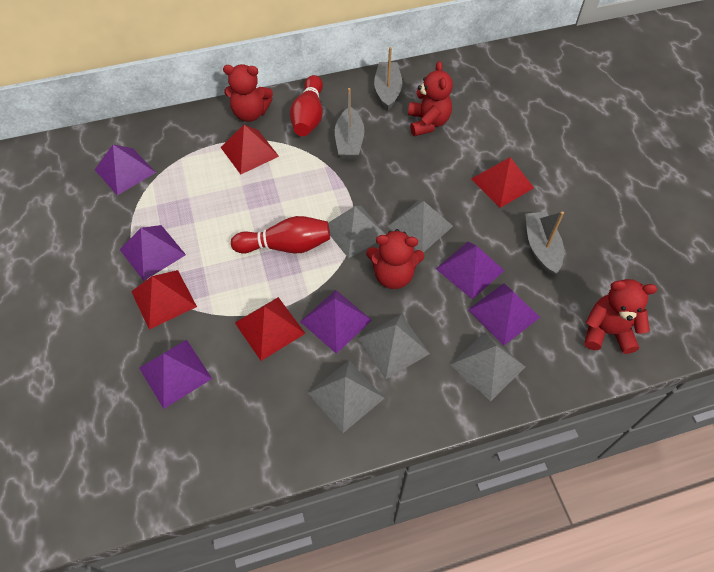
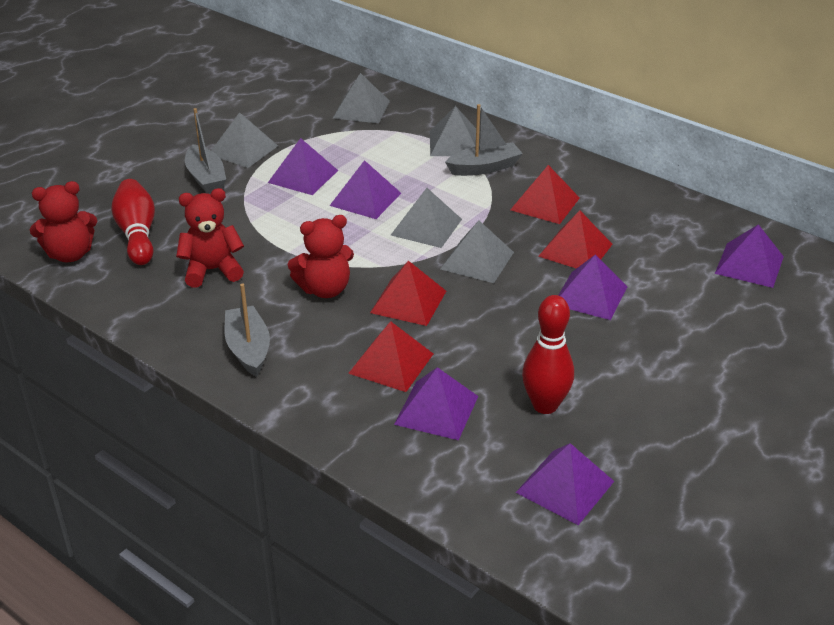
red teddy bear: 4 -> 3

